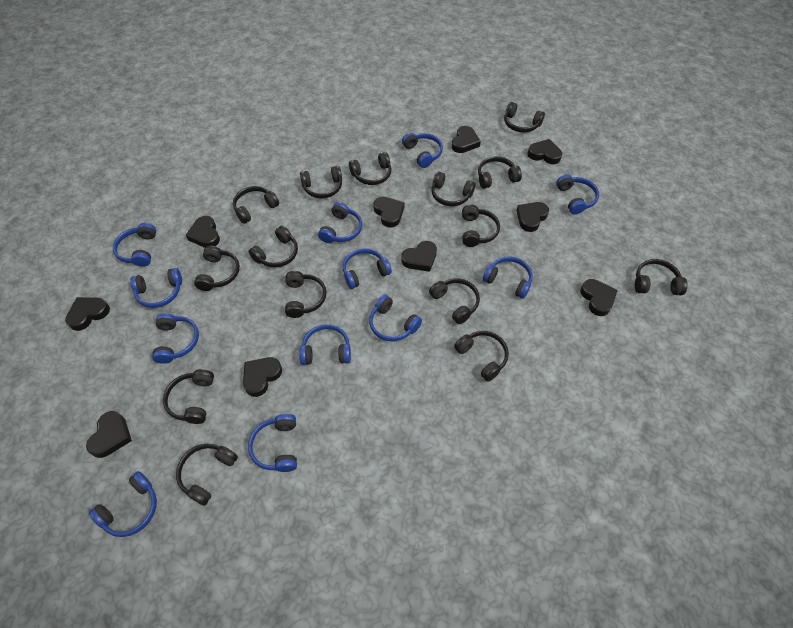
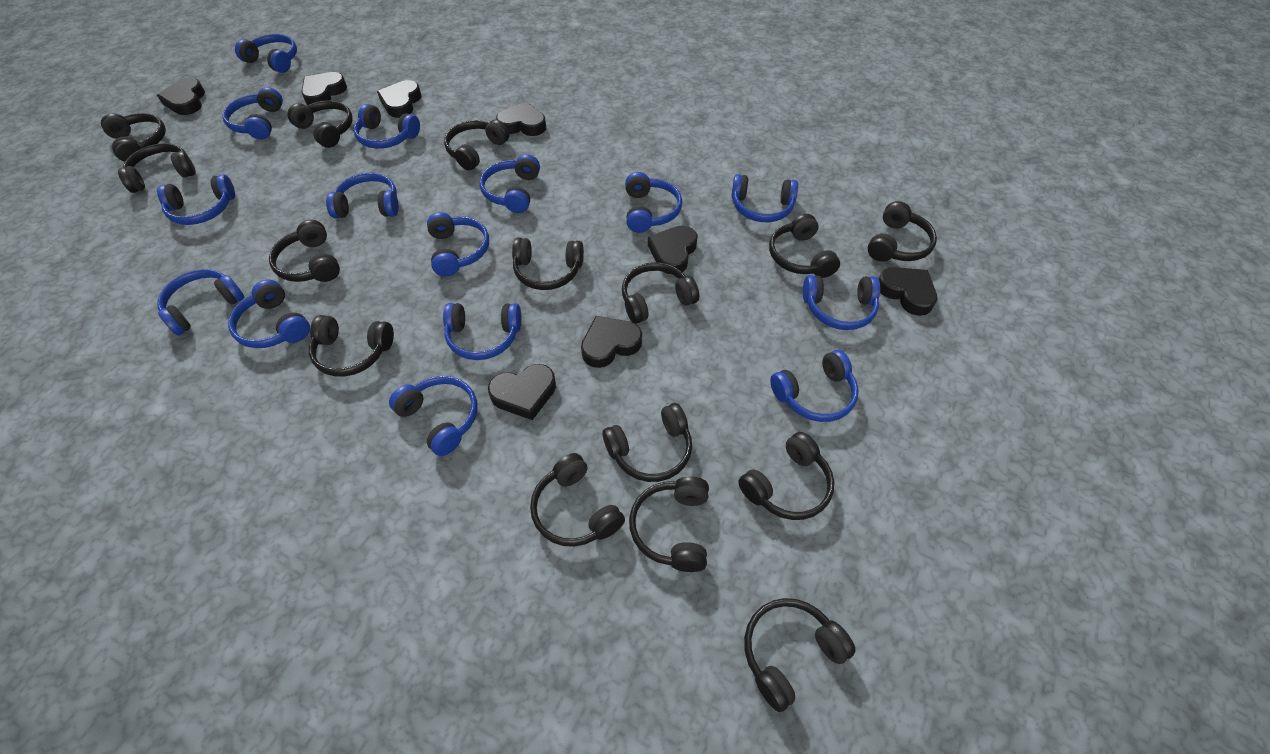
black heart: 10 -> 8
blue headphones: 12 -> 15

